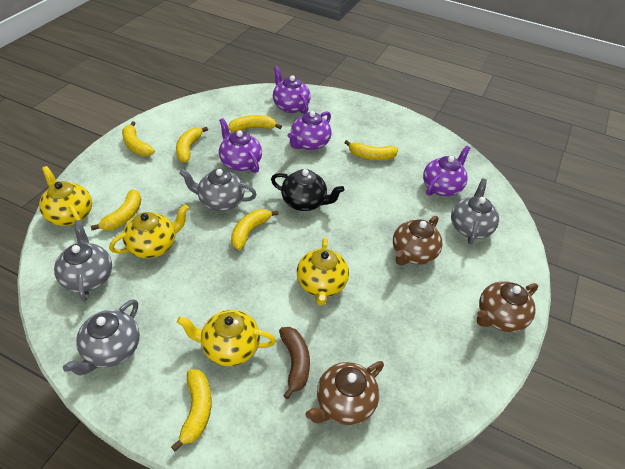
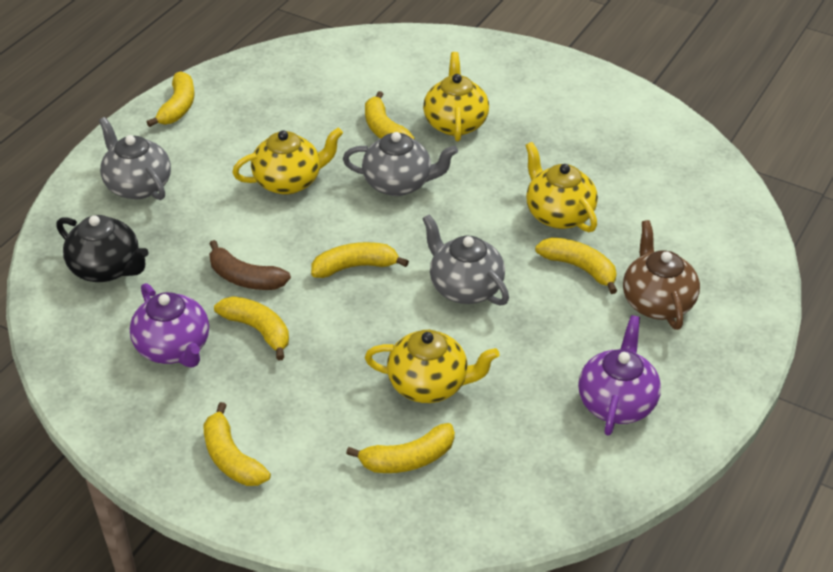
brown teapot: 3 -> 1
grey teapot: 4 -> 3
purple teapot: 4 -> 2

